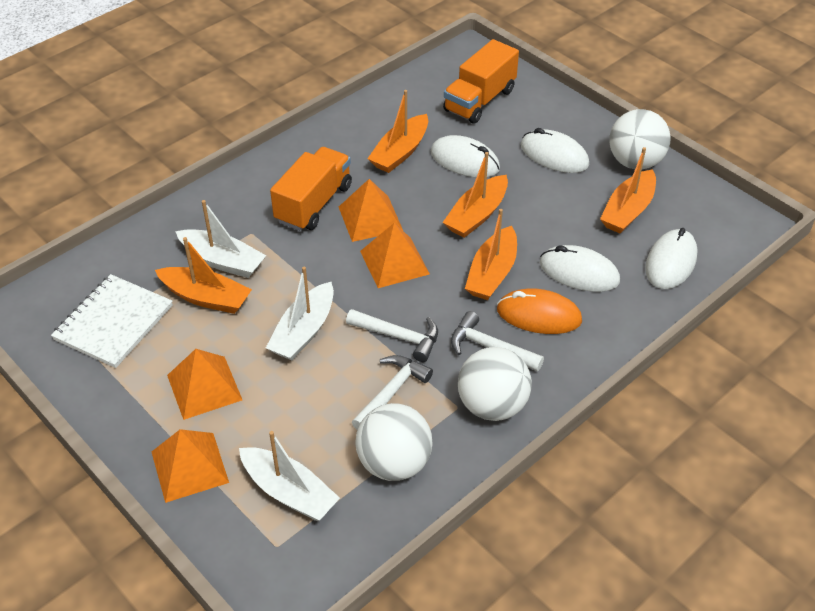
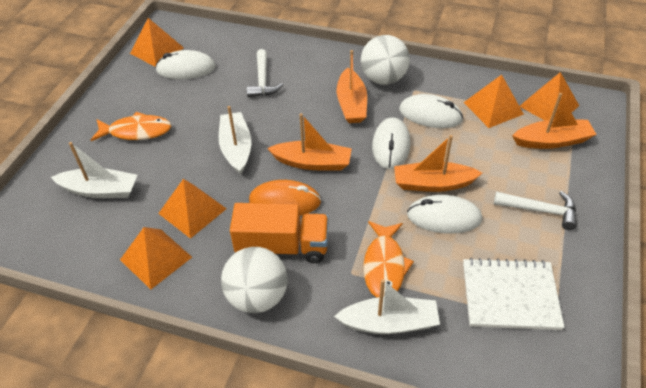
orange boat: 5 -> 4
orange fish: 0 -> 2
orange pyramid: 4 -> 5
orange truck: 2 -> 1
white ball: 3 -> 2
white hammer: 3 -> 2

